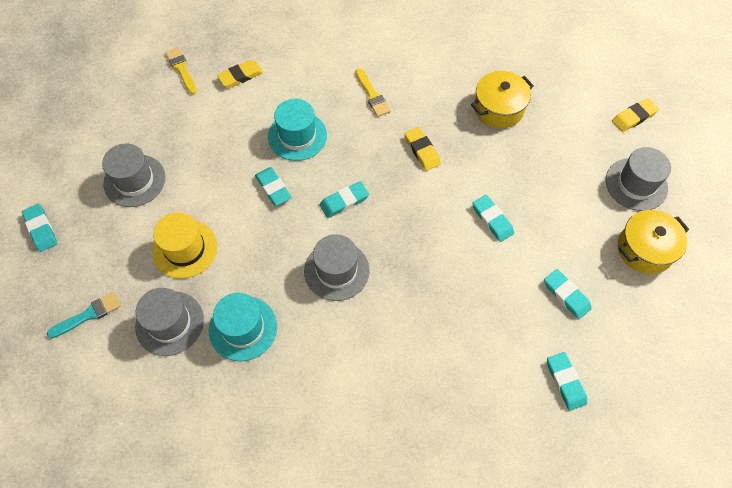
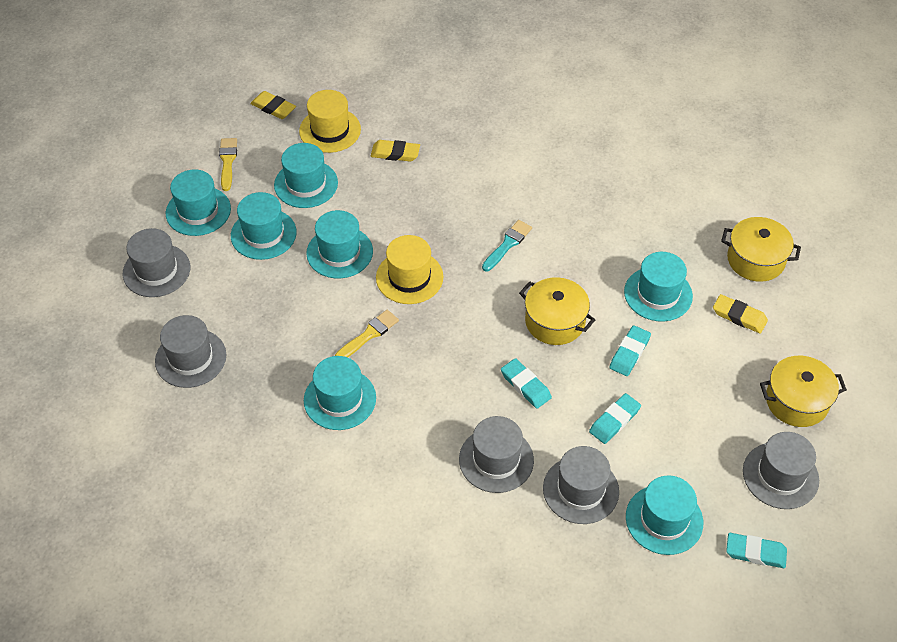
grey hat: 4 -> 5
turquoise eraser: 6 -> 4
turquoise hat: 2 -> 7
yellow hat: 1 -> 2
yellow pot: 2 -> 3

